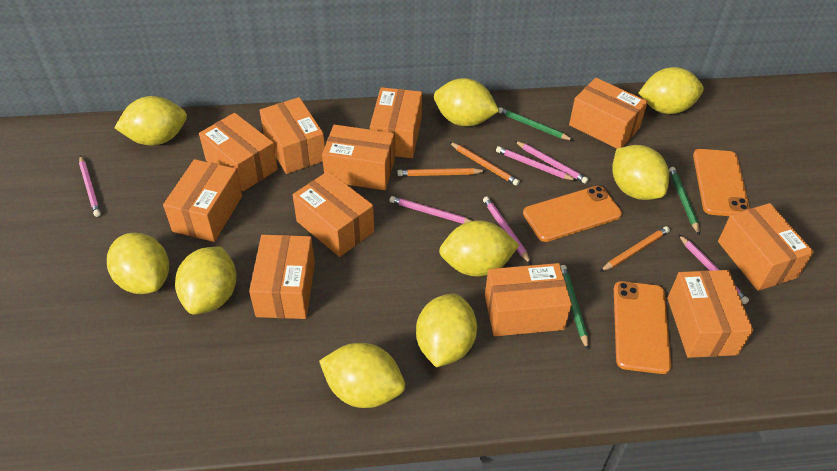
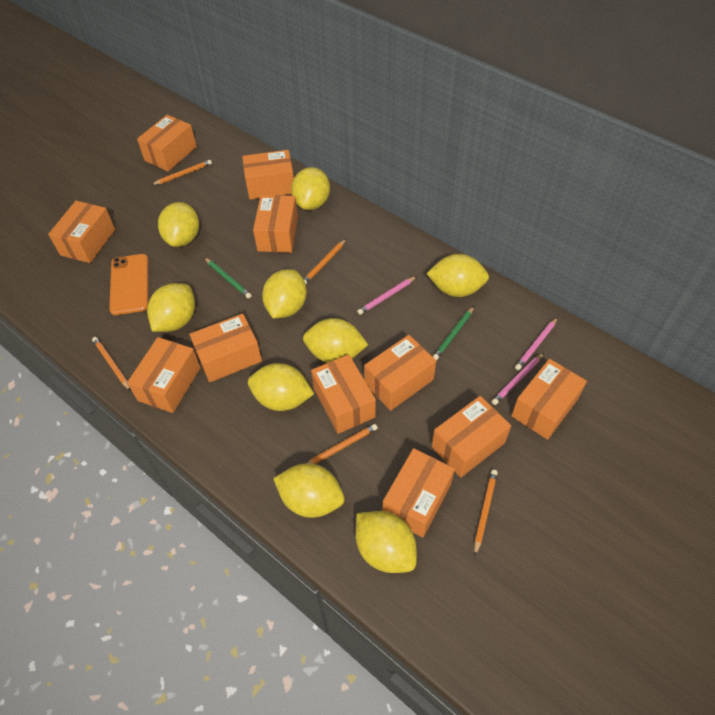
green pencil: 3 -> 2
orange pencil: 3 -> 5
orange phone: 3 -> 1
pink pencil: 6 -> 3

